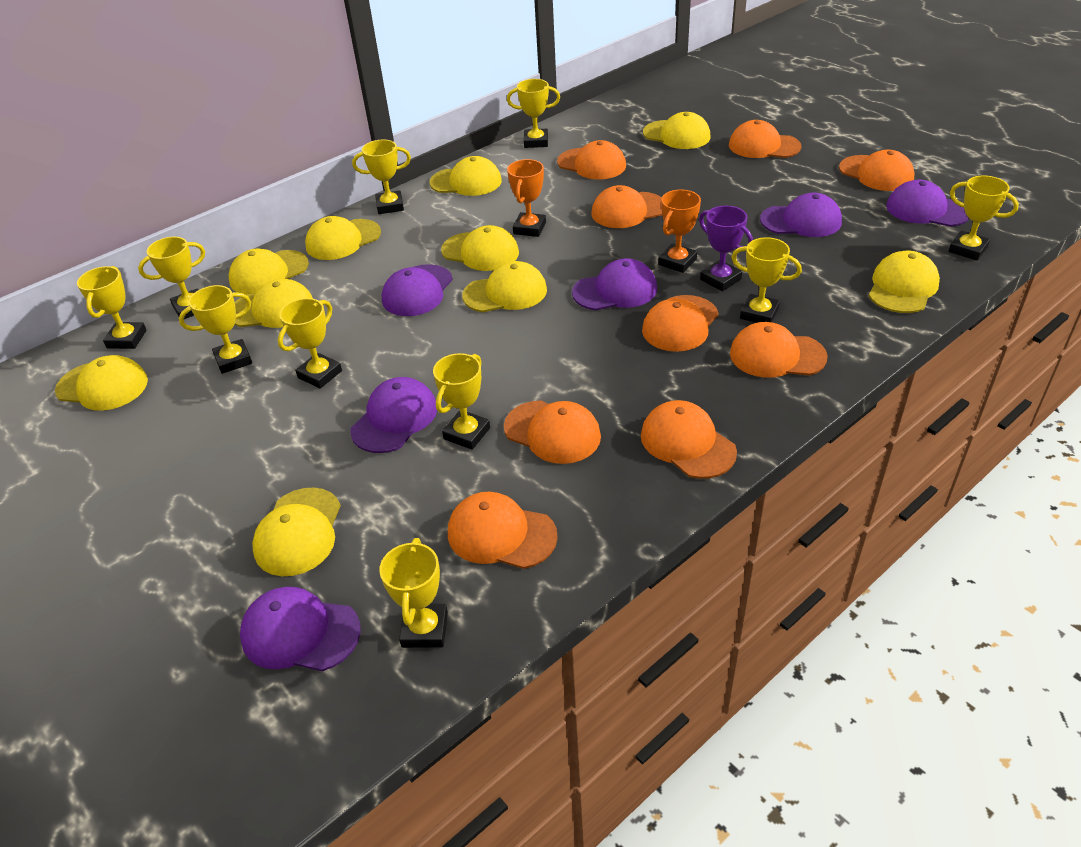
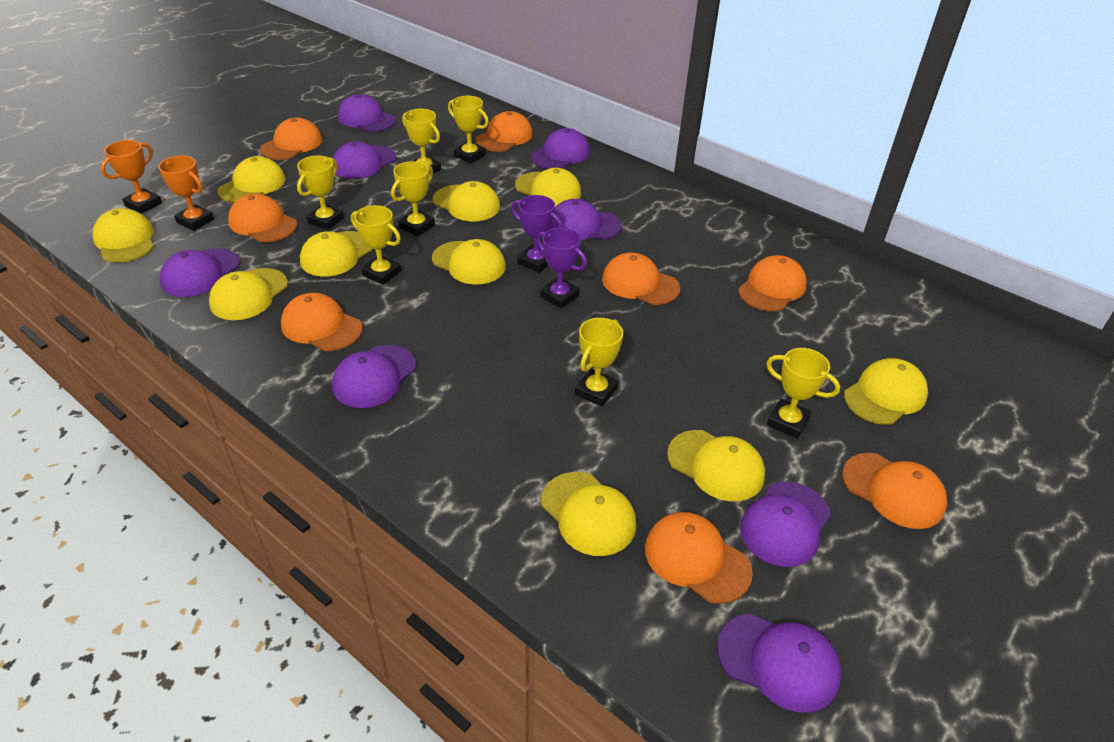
orange cap: 9 -> 8
purple cap: 6 -> 8
purple trophy: 1 -> 2
yellow trophy: 10 -> 7

